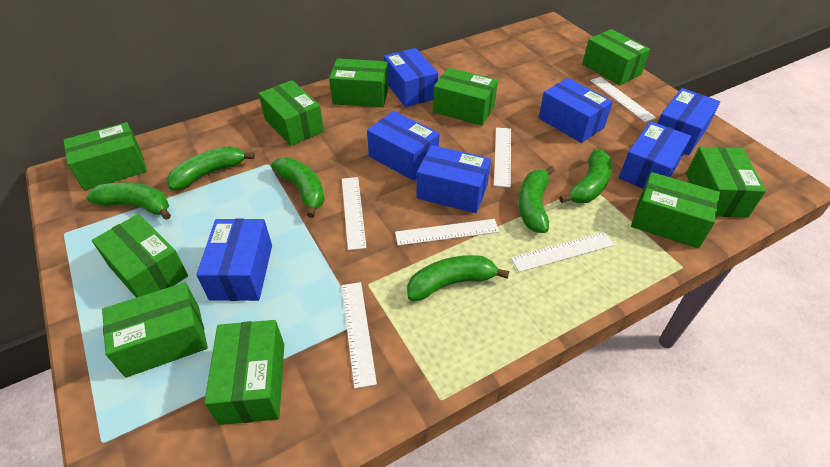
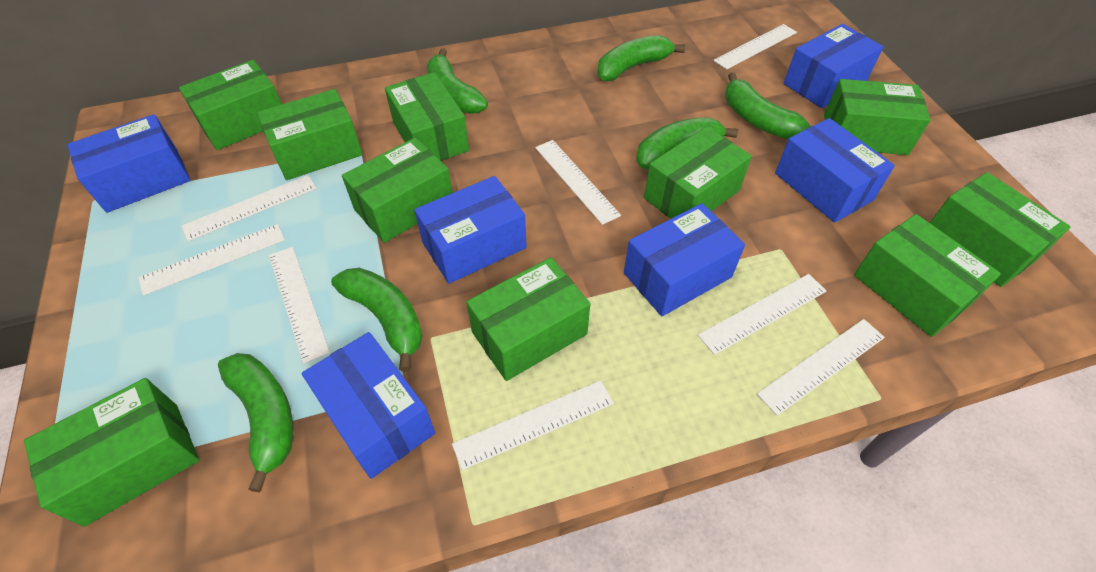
blue box: 7 -> 6
white ruler: 6 -> 8

